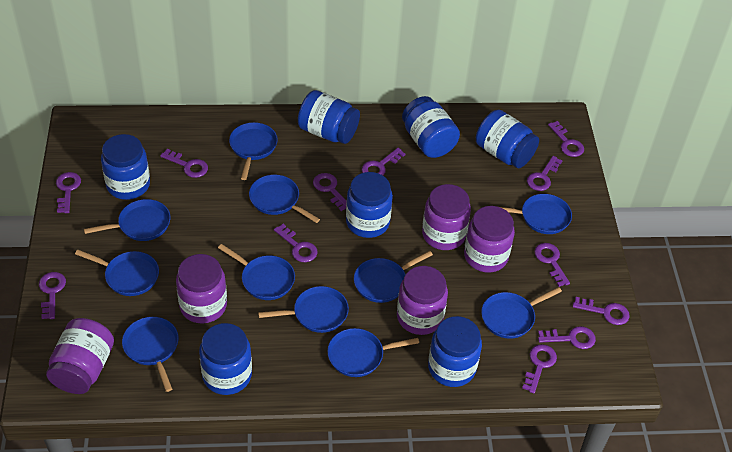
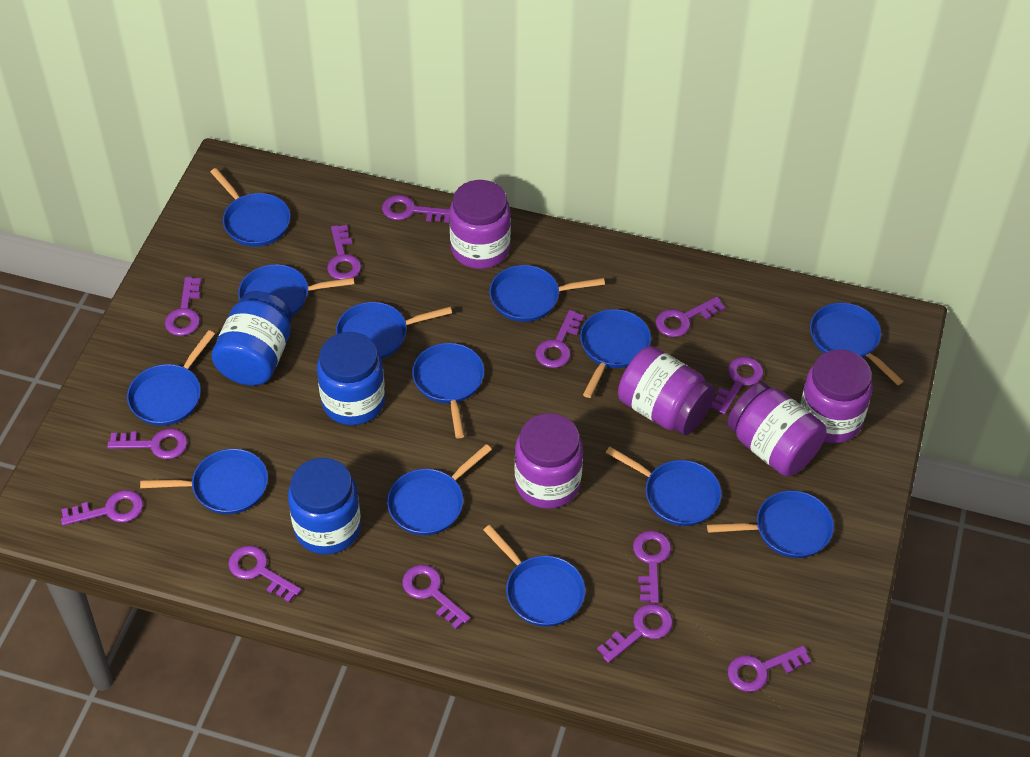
blue jar: 7 -> 3
blue pan: 11 -> 13
purple key: 12 -> 13

